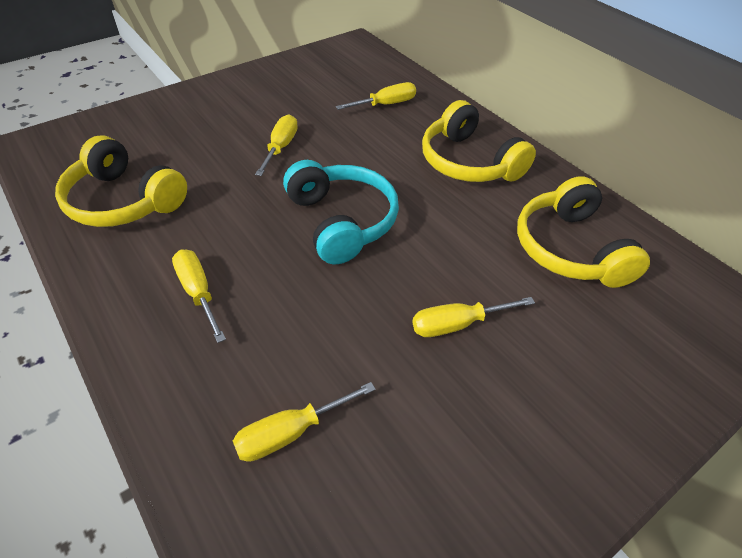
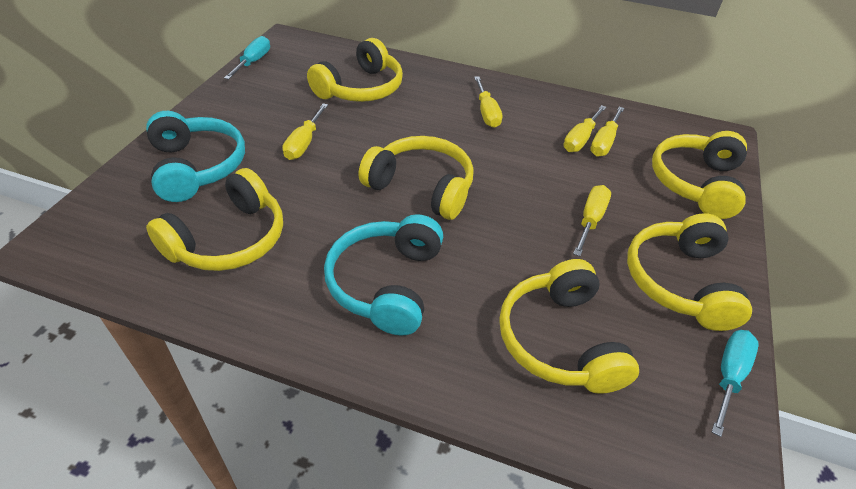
turquoise headphones: 1 -> 2
turquoise screwdriver: 0 -> 2
yellow headphones: 3 -> 6

